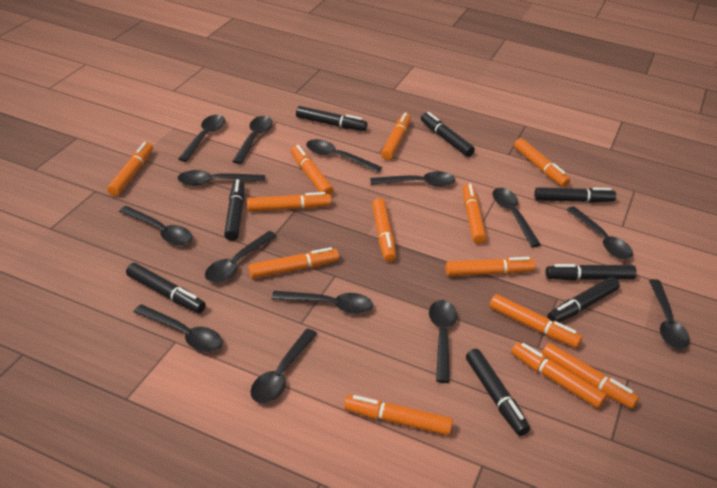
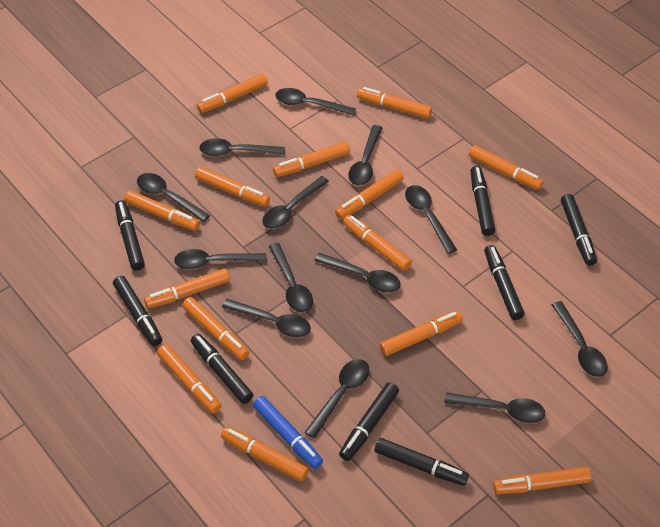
black spoon: 14 -> 13
blue marker: 0 -> 1
orange marker: 13 -> 14

